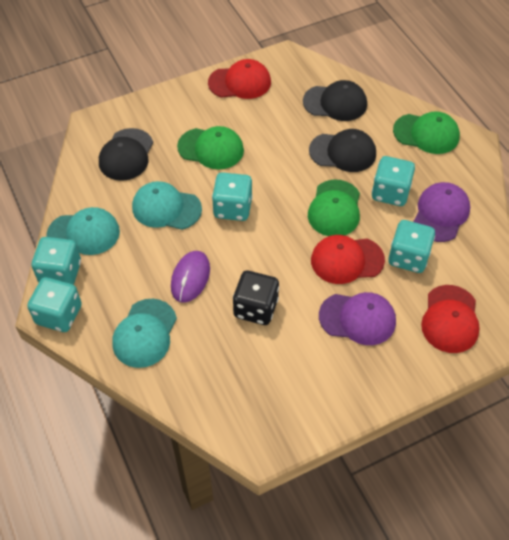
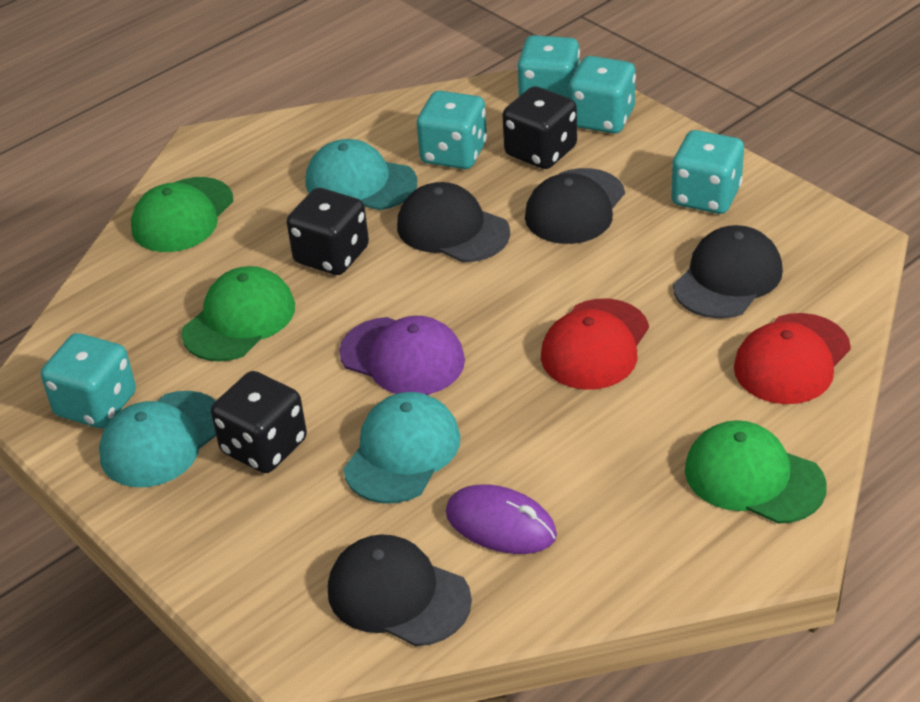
black cap: 3 -> 4
black dice: 1 -> 3
purple cap: 2 -> 1
red cap: 3 -> 2

